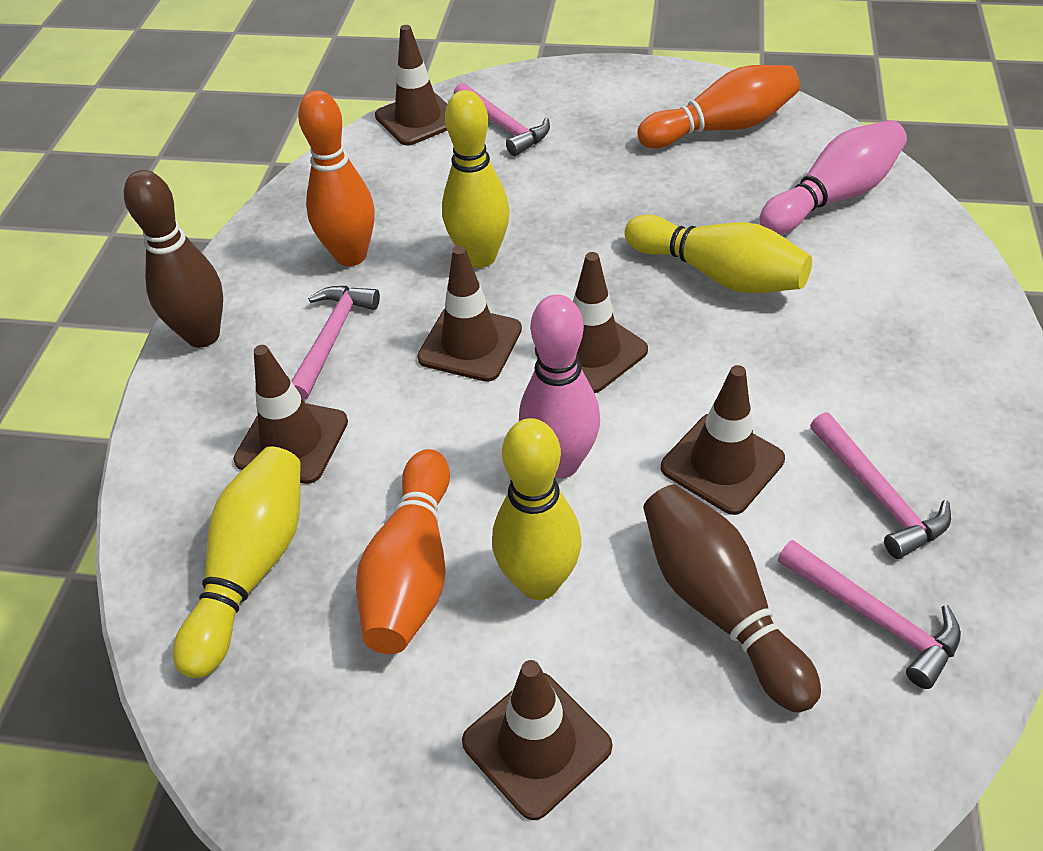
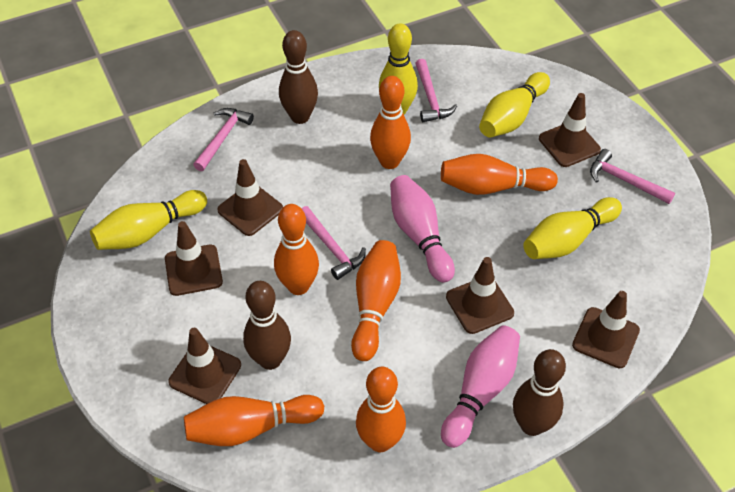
brown bowling pin: 2 -> 3
orange bowling pin: 3 -> 6

